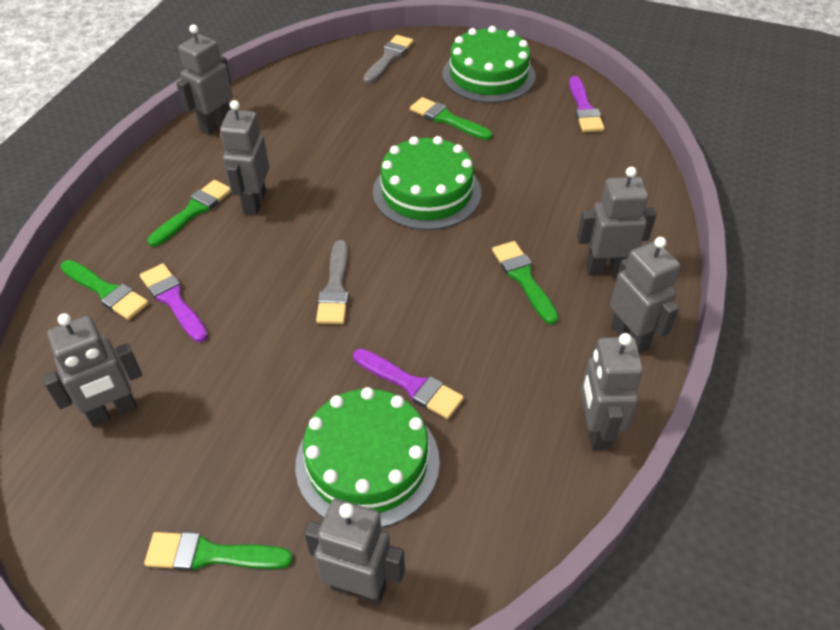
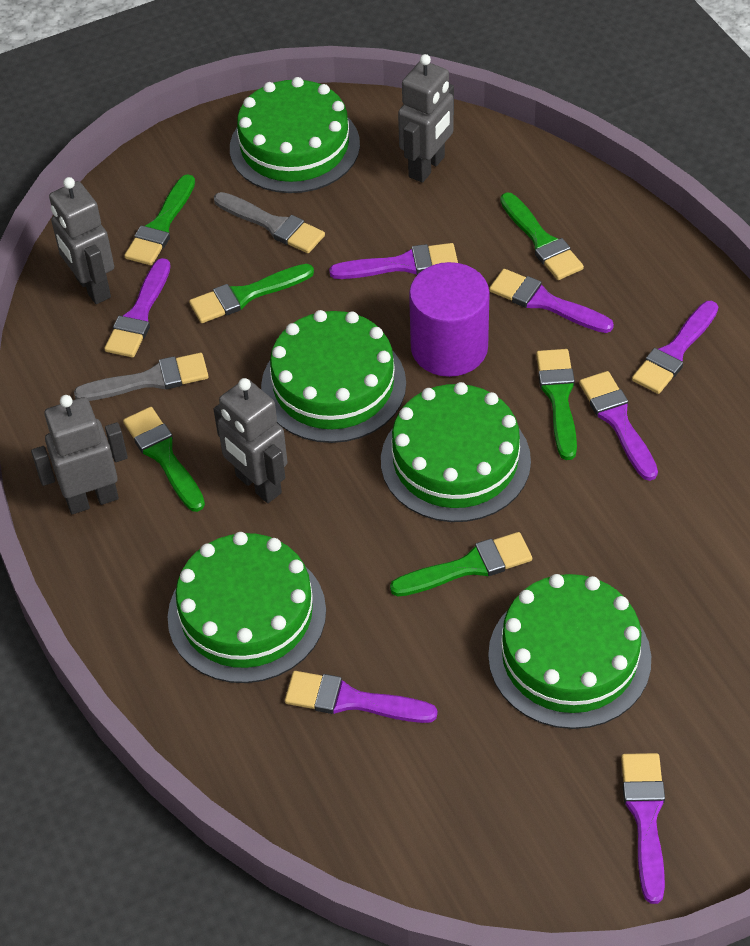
green brush: 5 -> 6
green cake: 3 -> 5
grey robot: 7 -> 4
purple brush: 3 -> 7
purple cylinder: 0 -> 1

